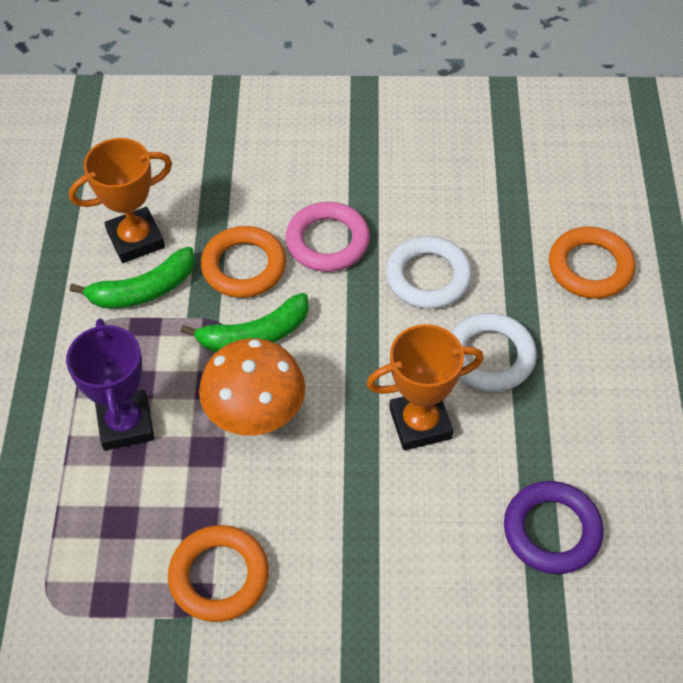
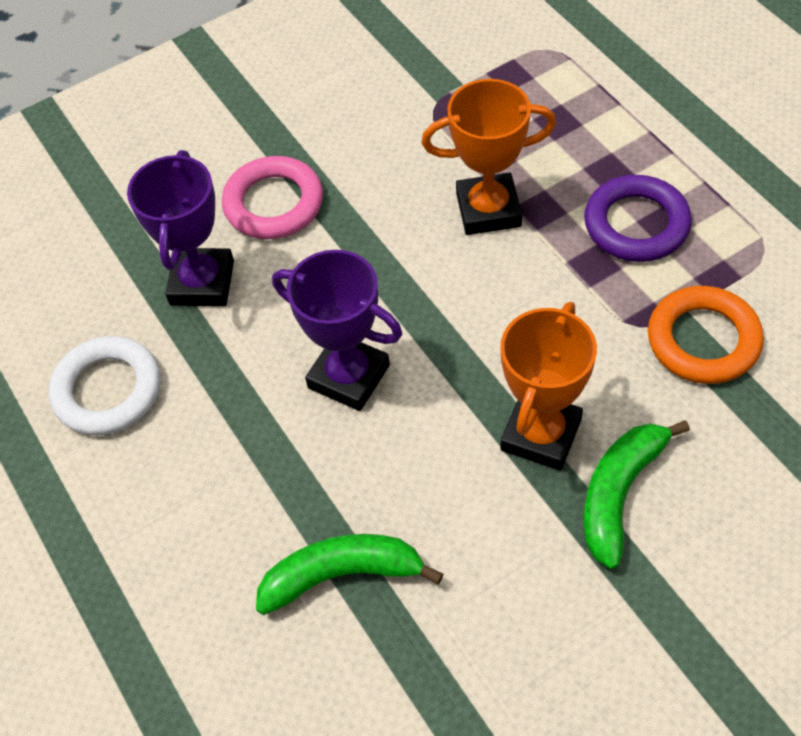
orange mushroom: 1 -> 0
orange ring: 3 -> 1
purple trophy: 1 -> 2
white ring: 2 -> 1

